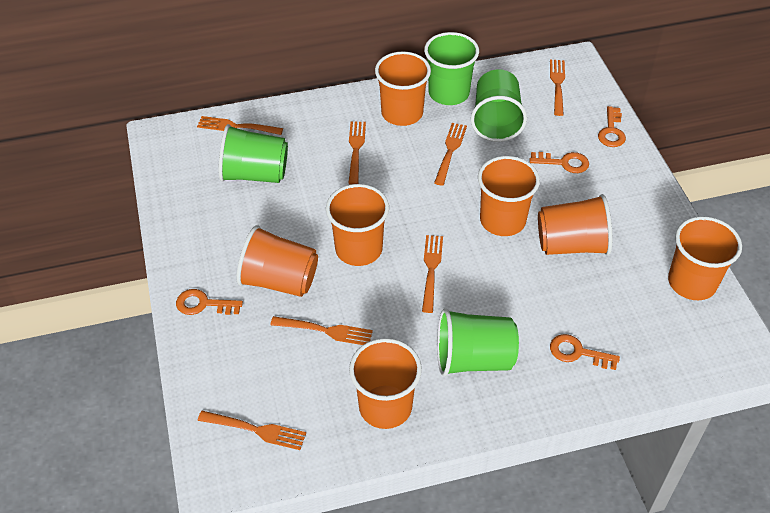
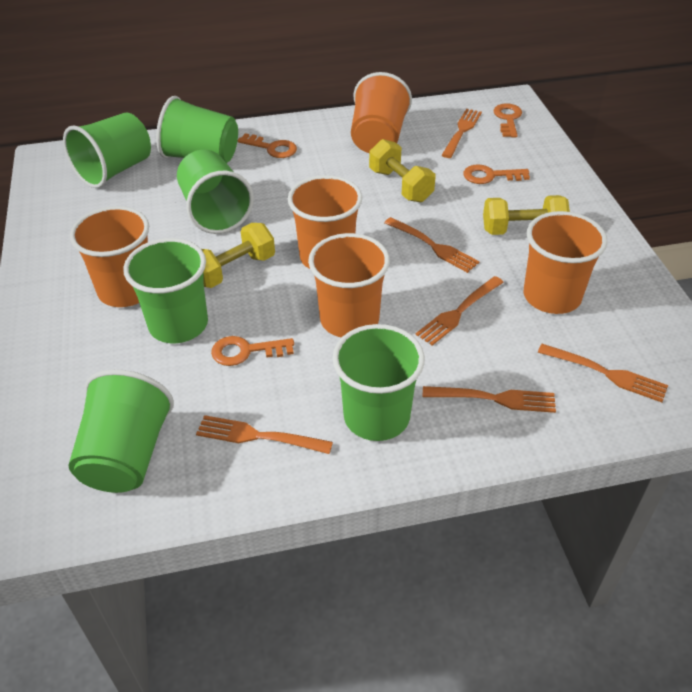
green cup: 4 -> 6
orange cup: 7 -> 5
orange fork: 7 -> 6
yellow dumbbell: 0 -> 3

